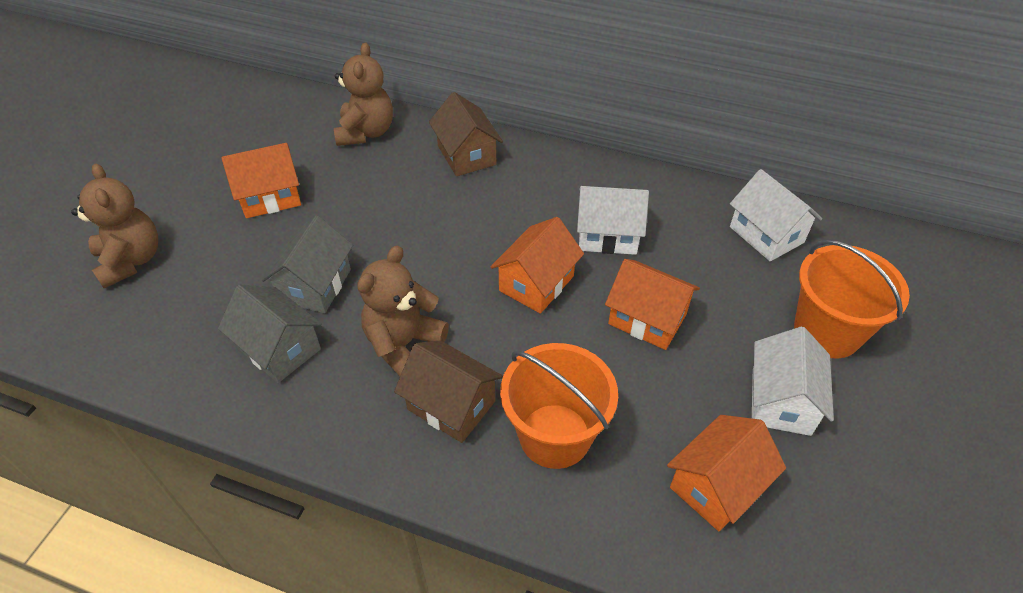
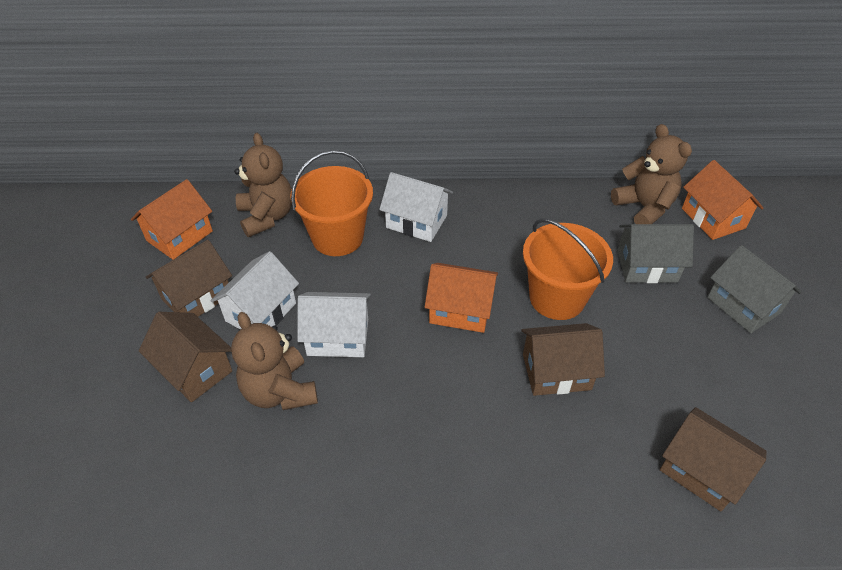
brown house: 2 -> 4
orange house: 4 -> 3

